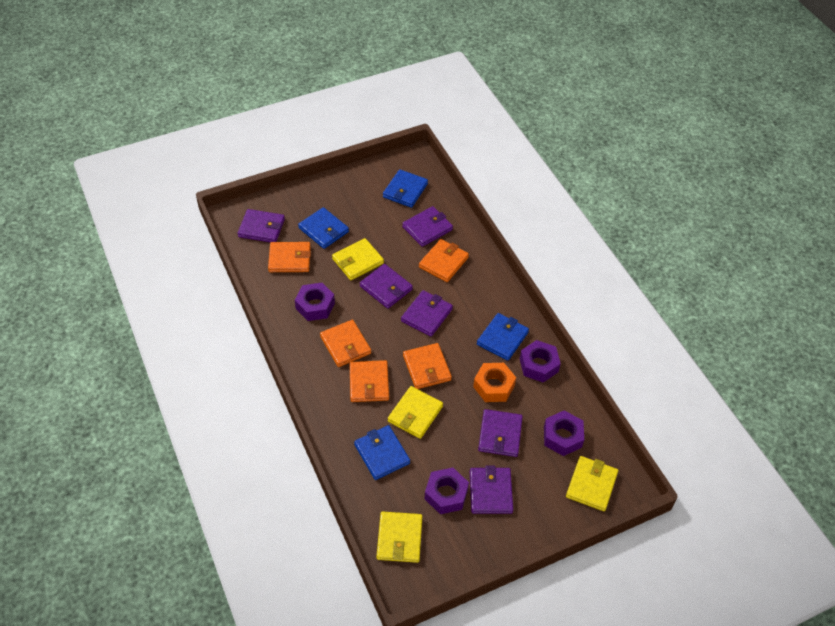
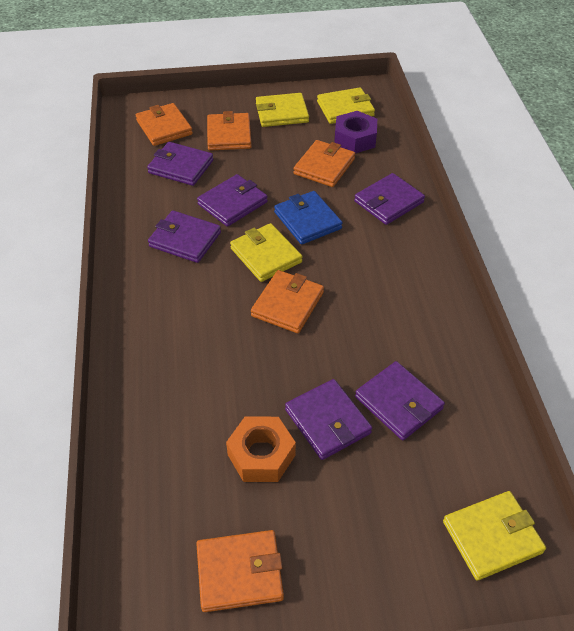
blue wallet: 4 -> 1
purple nut: 4 -> 1

